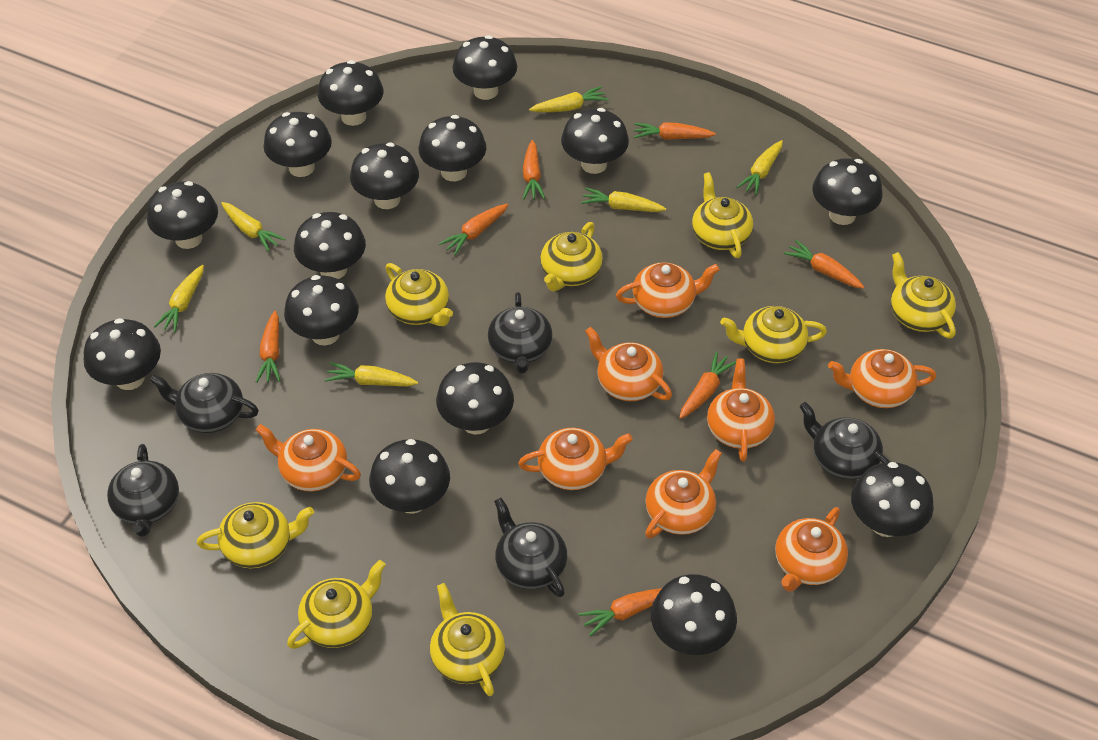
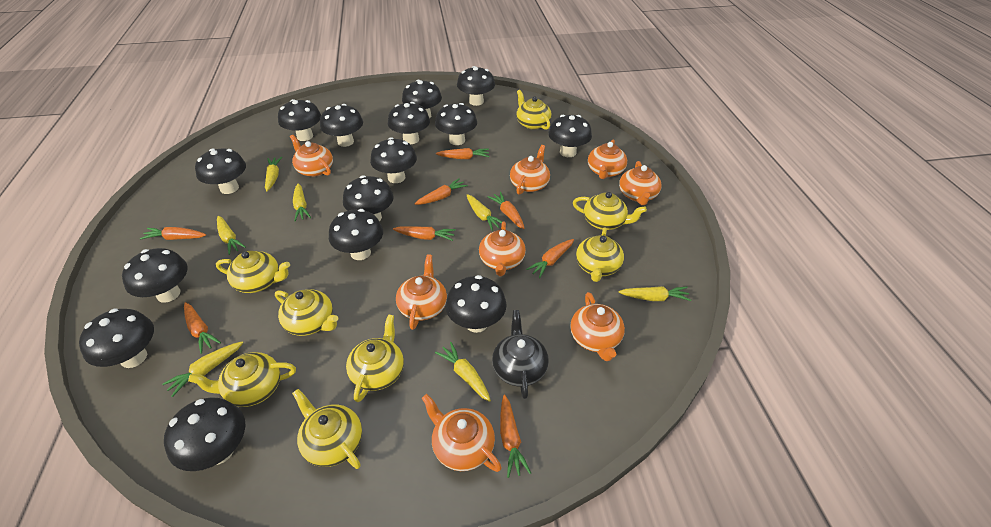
black teapot: 5 -> 1
orange carrot: 7 -> 8
yellow carrot: 6 -> 7

